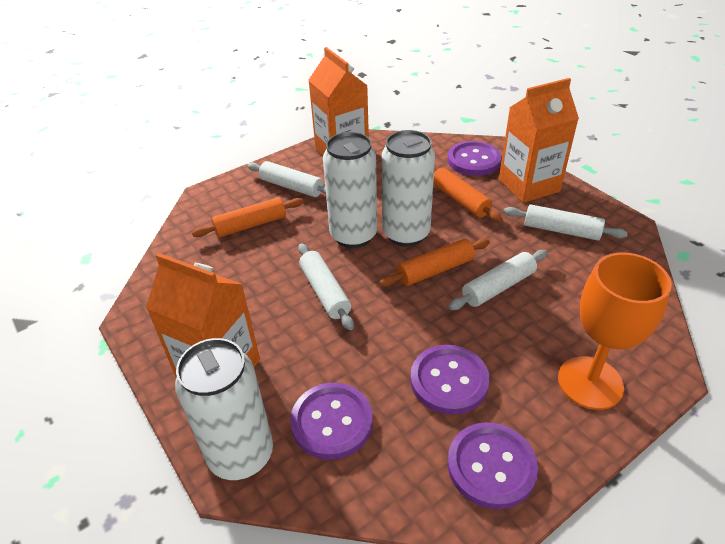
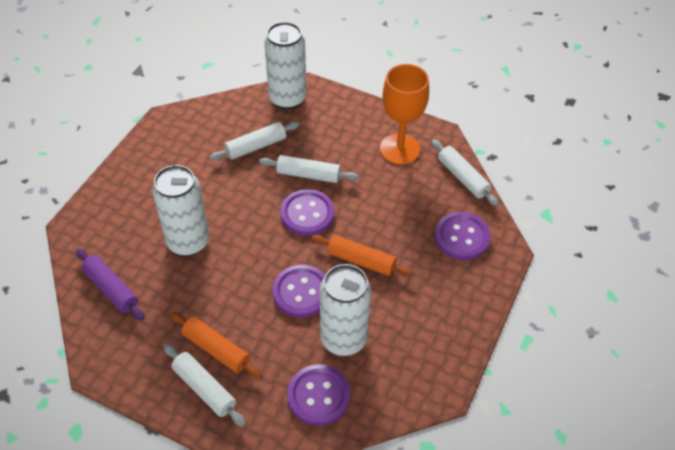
orange carton: 3 -> 0
orange rolling pin: 3 -> 2
purple rolling pin: 0 -> 1

